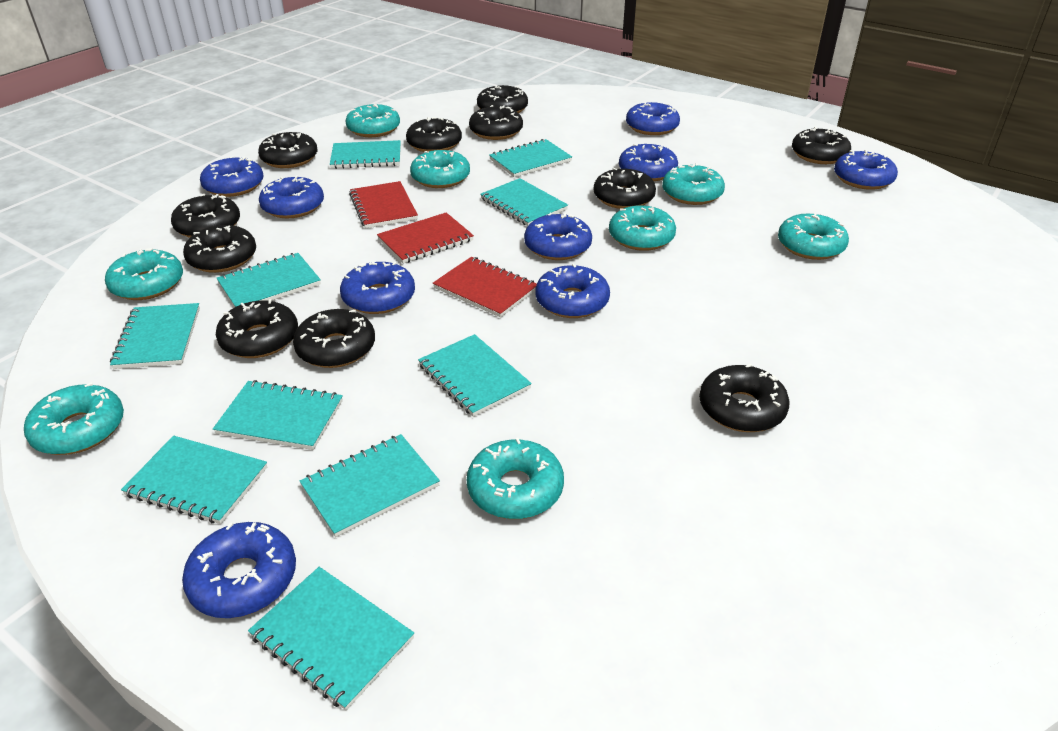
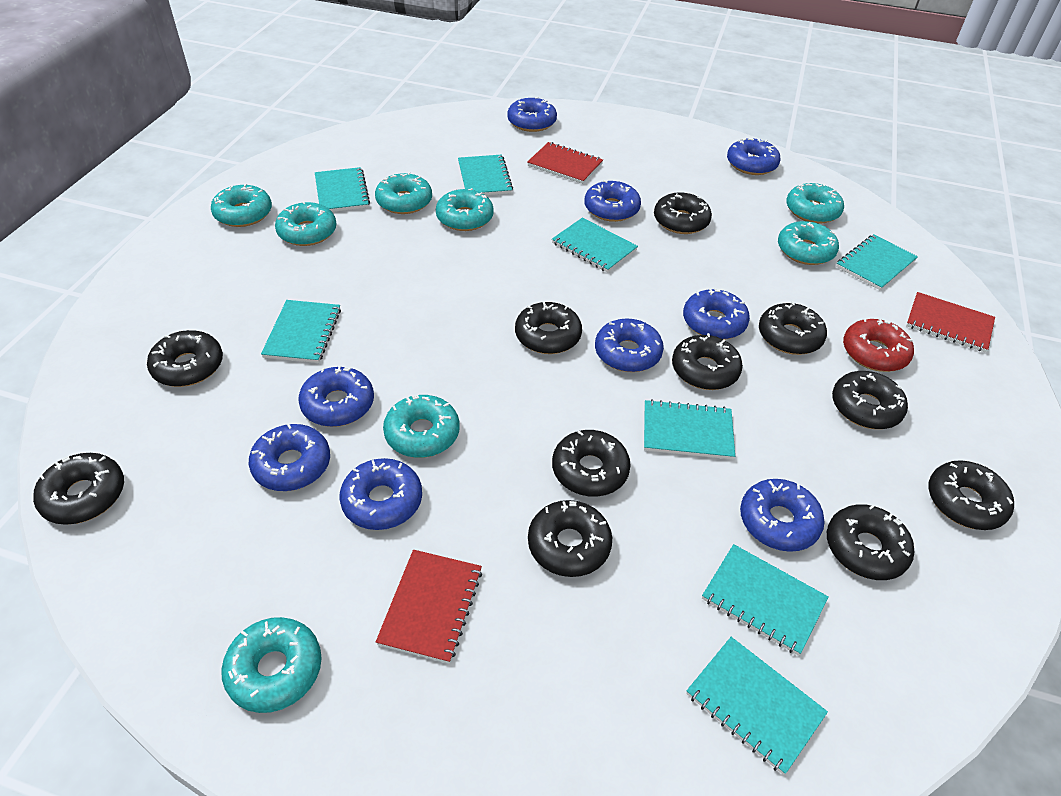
red donut: 0 -> 1
turquoise notebook: 10 -> 8

